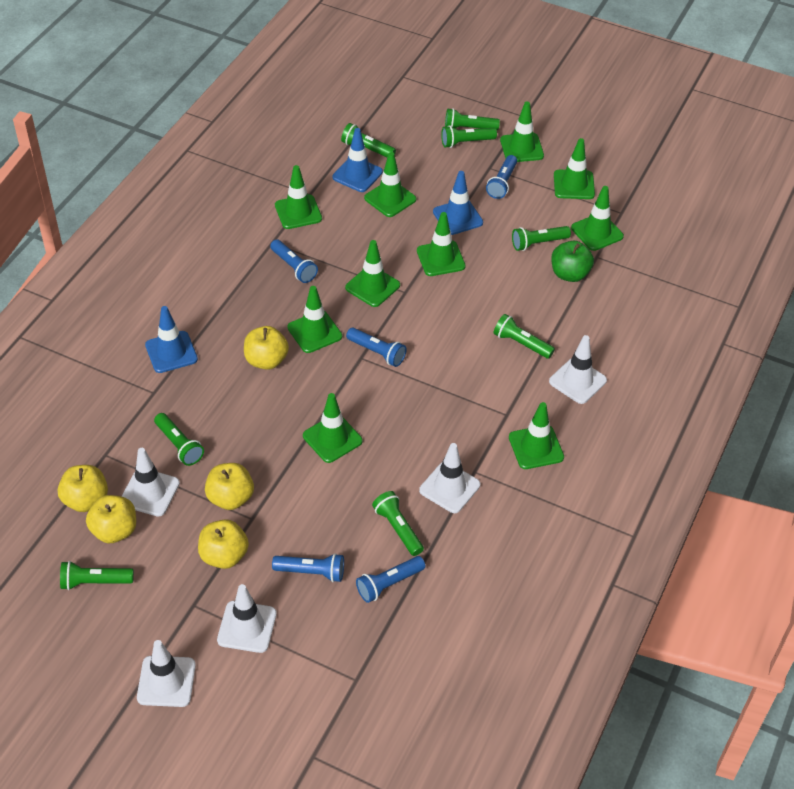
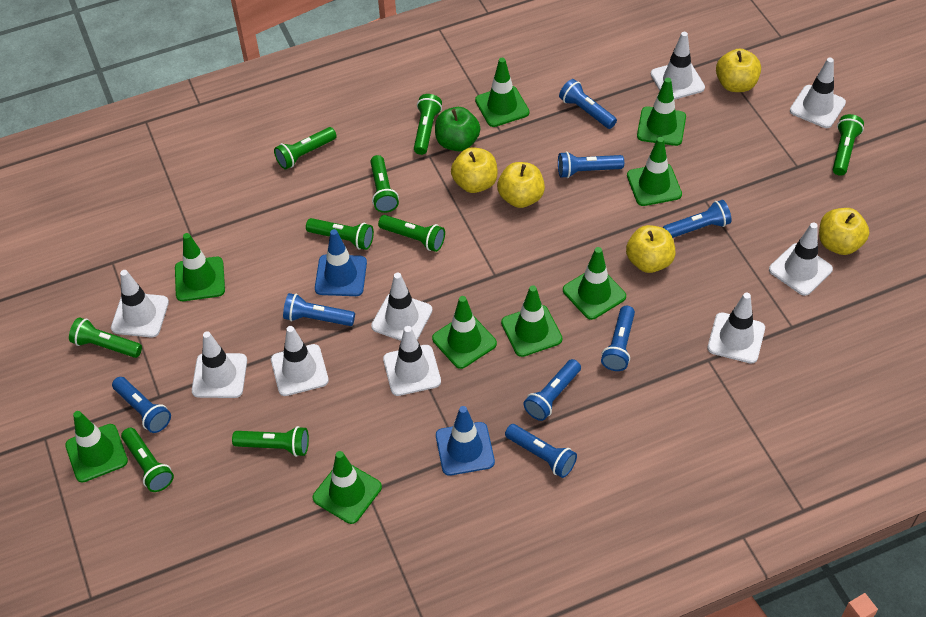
blue flashlight: 5 -> 8
blue traffic cone: 3 -> 2
green flashlight: 8 -> 9
green traffic cone: 10 -> 9
white traffic cone: 5 -> 9

